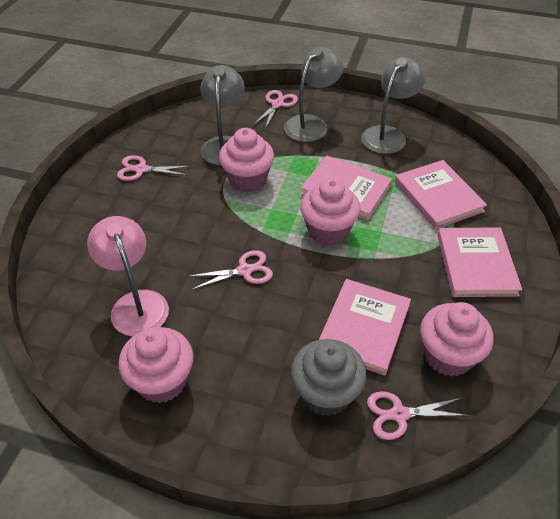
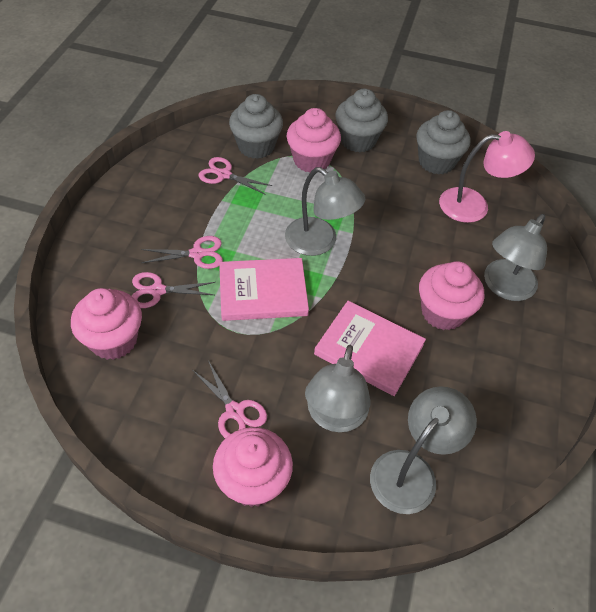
grey cupcake: 1 -> 3
grey lamp: 3 -> 4
pink book: 4 -> 2

